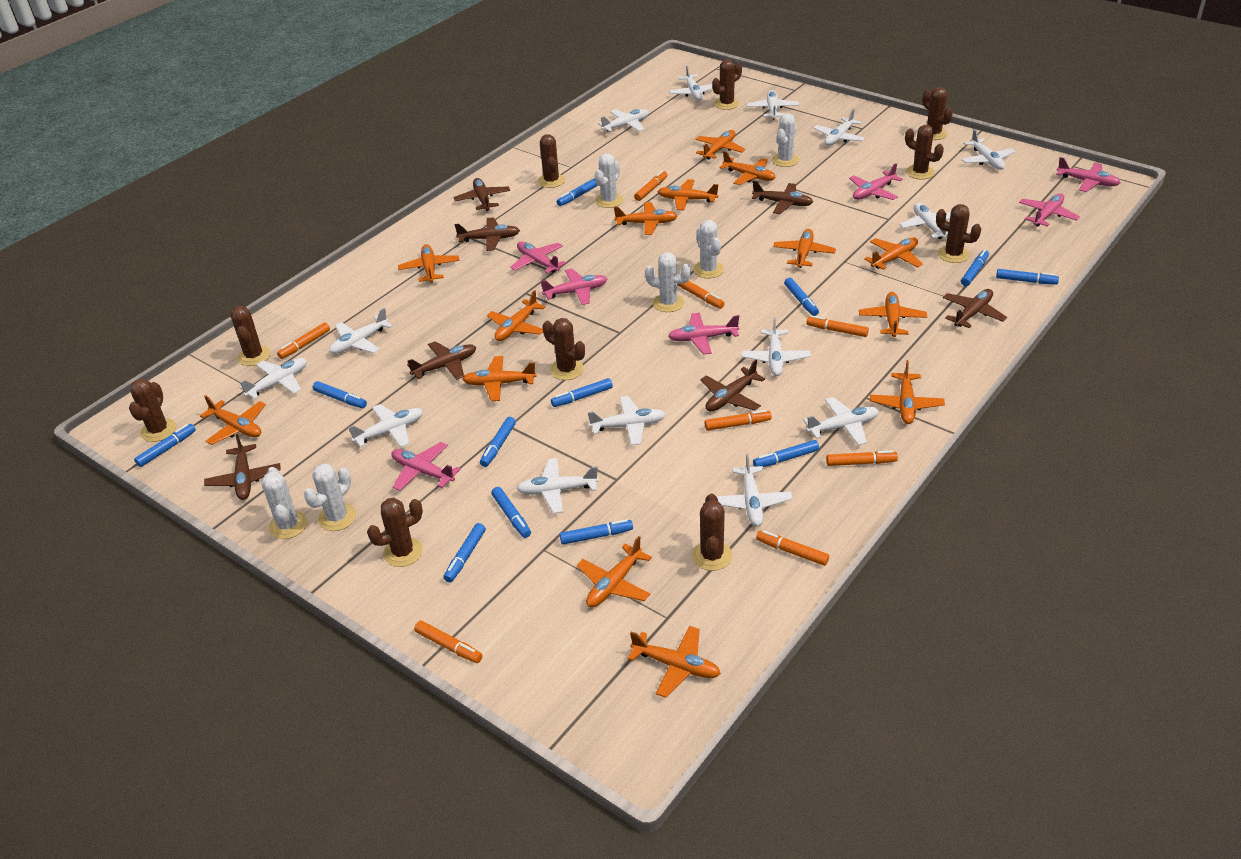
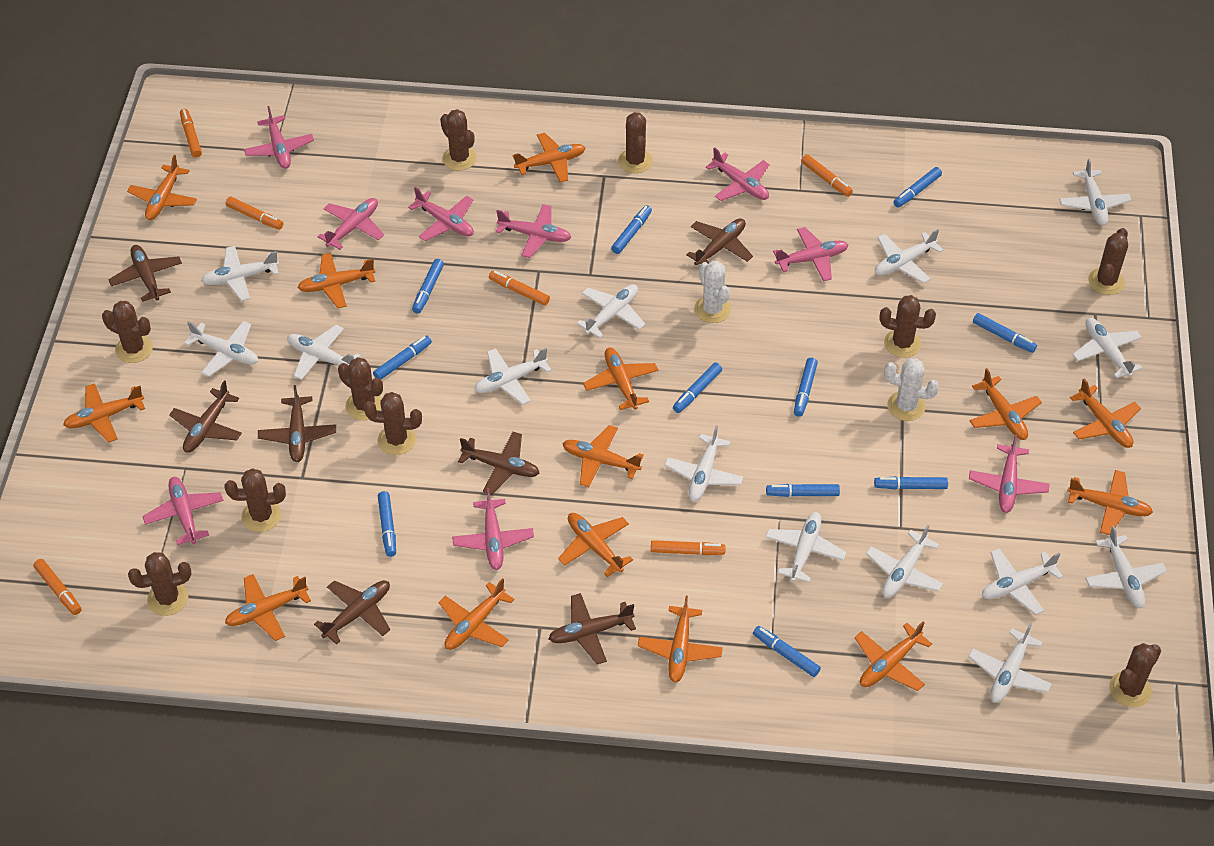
blue marker: 12 -> 11
orange marker: 8 -> 6
pink plane: 7 -> 9
white cactus: 6 -> 2

